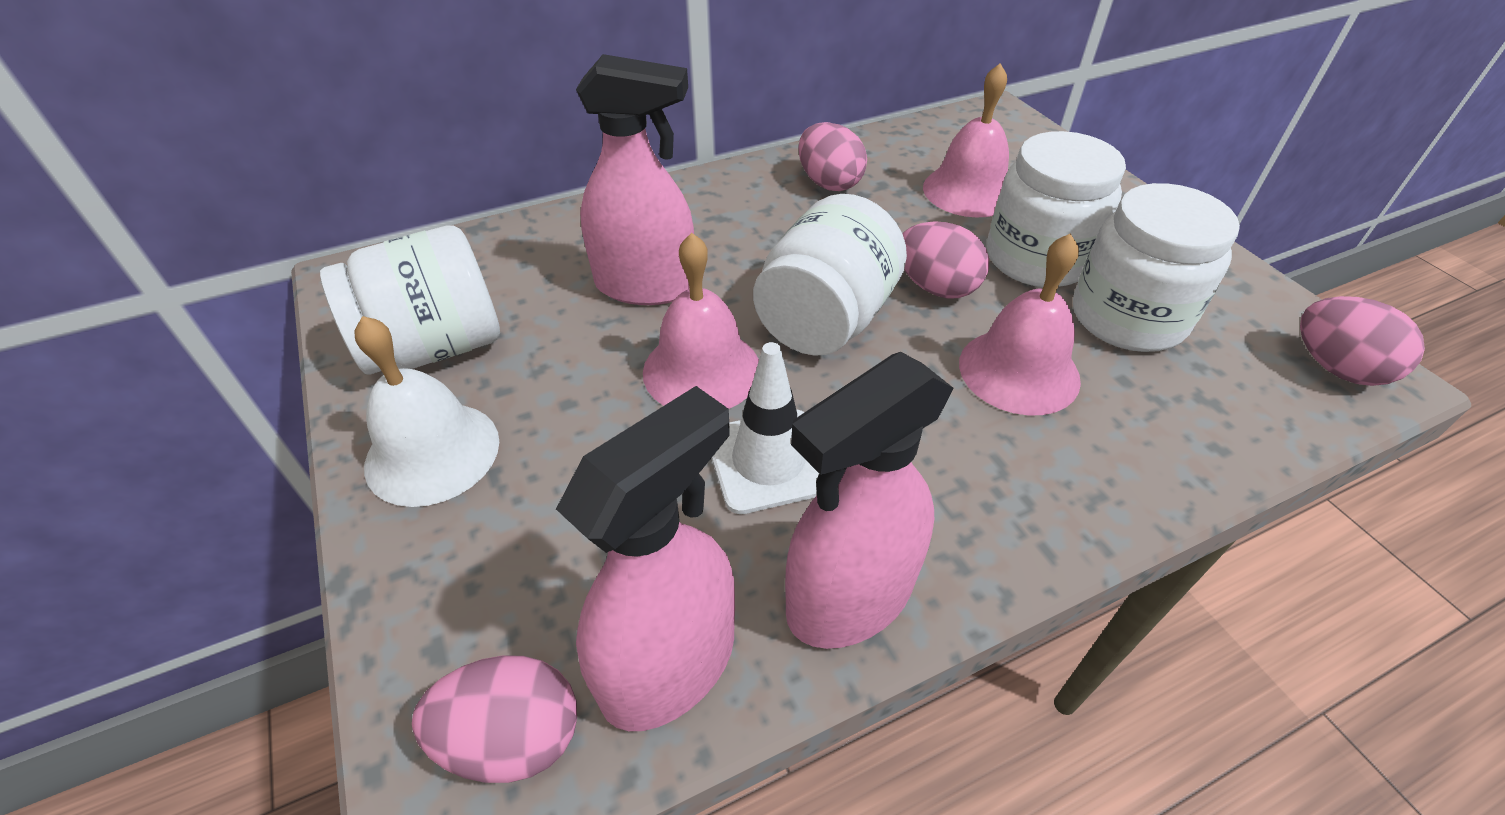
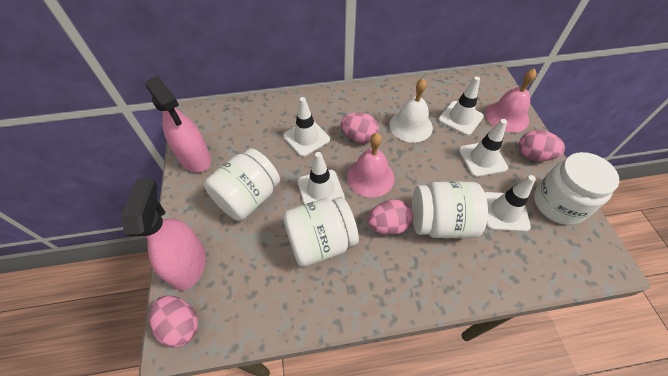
pink bell: 3 -> 2
pink spray bottle: 3 -> 2
white traffic cone: 1 -> 5

